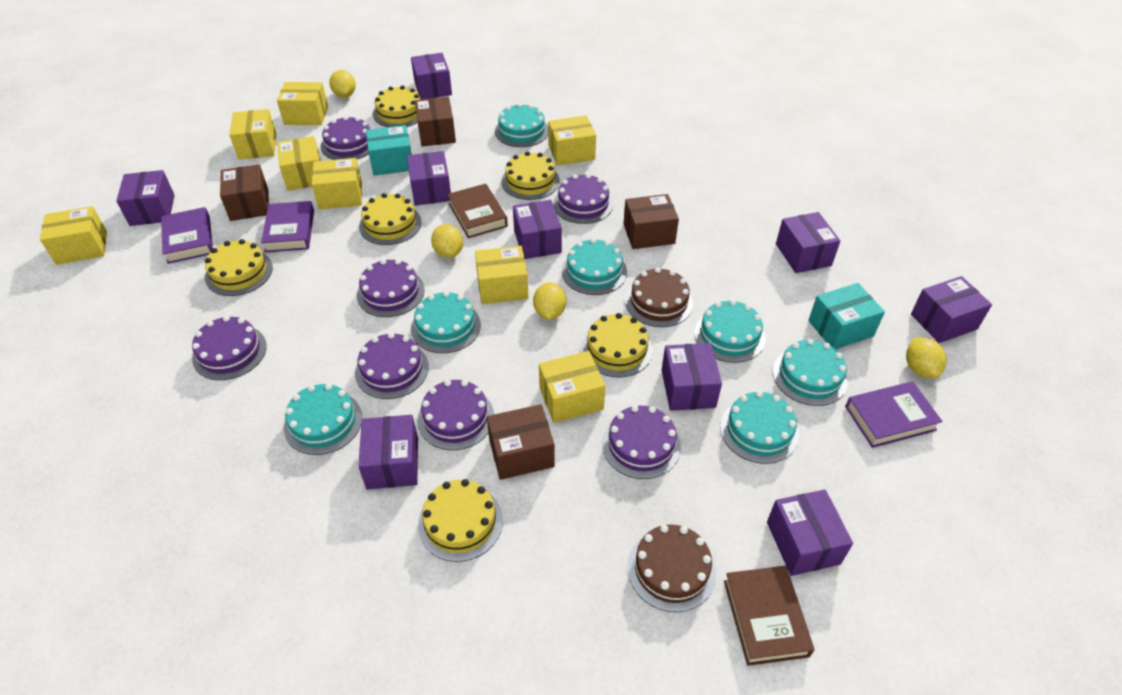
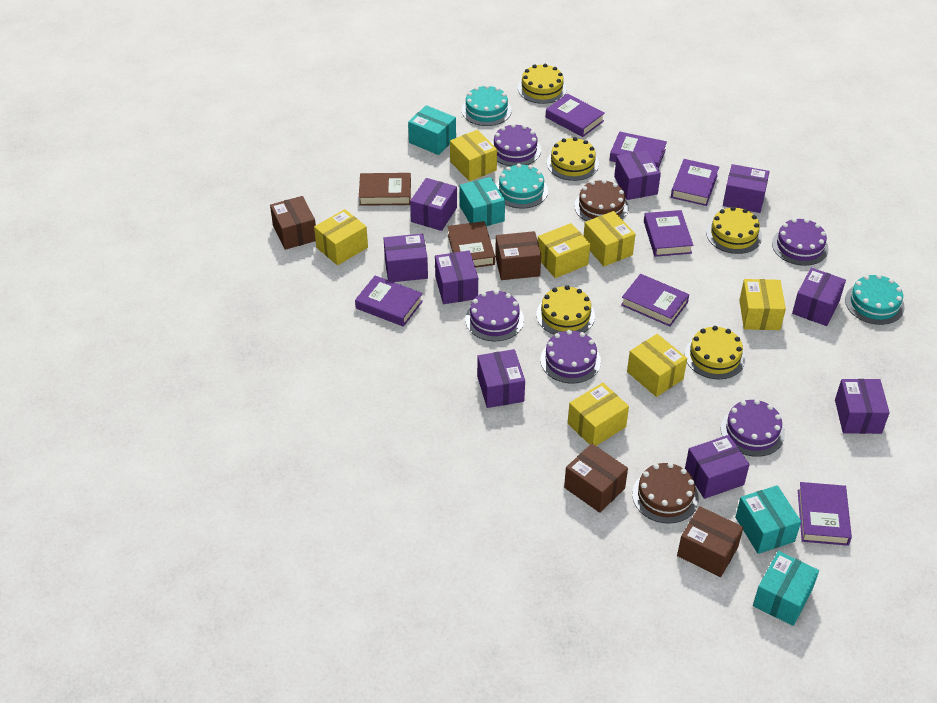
purple book: 3 -> 7
purple cake: 7 -> 5
turquoise box: 2 -> 4
turquoise cake: 7 -> 3
yellow box: 8 -> 7
yellow cake: 6 -> 5
yellow lemon: 4 -> 0

